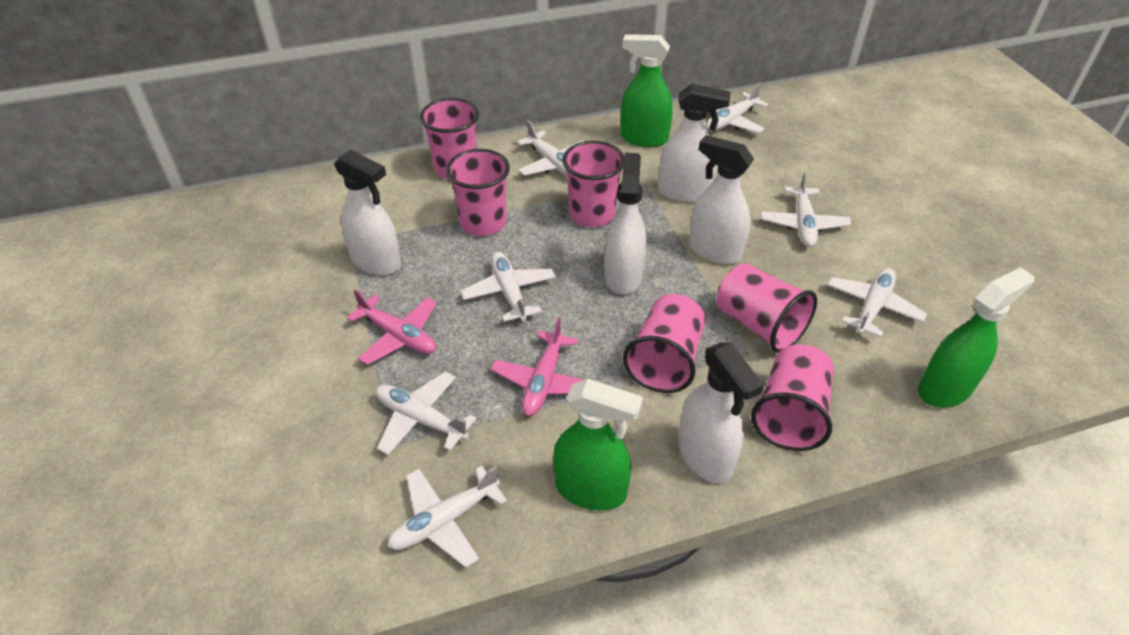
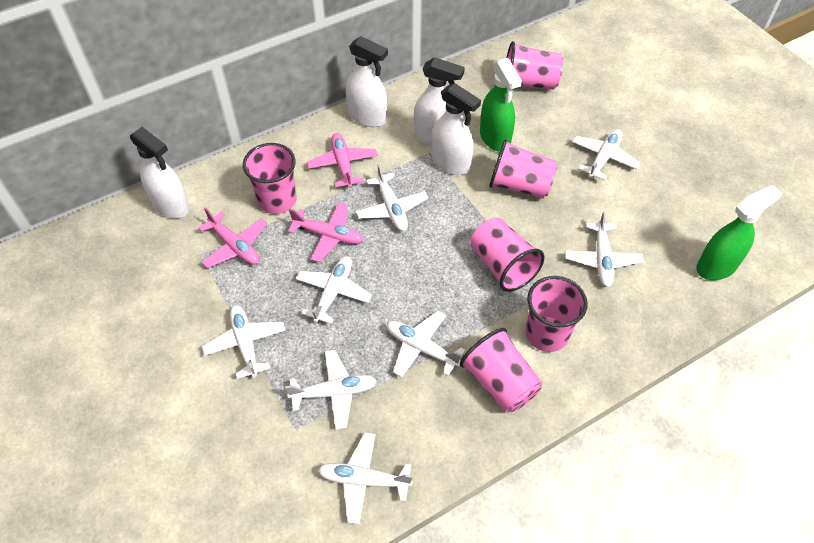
green spray bottle: 3 -> 2
pink plane: 2 -> 3
white plane: 7 -> 8
white spray bottle: 5 -> 4

